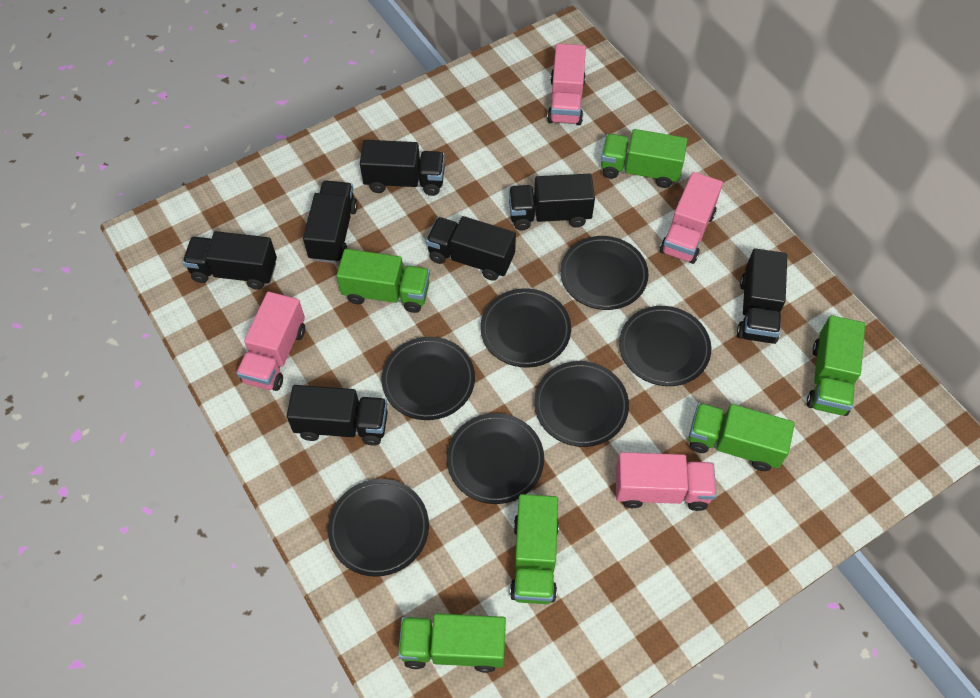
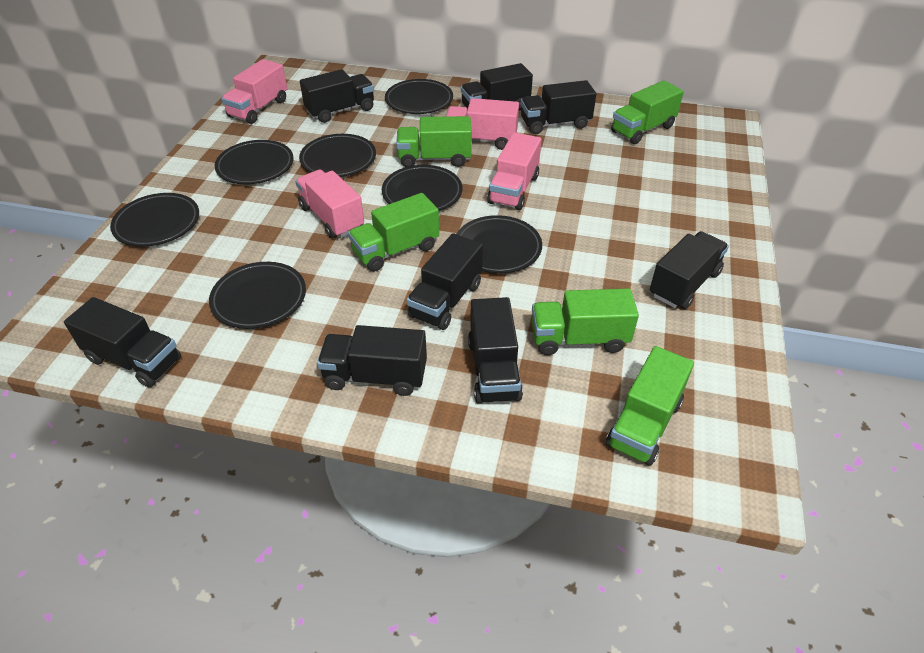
black truck: 7 -> 8
green truck: 6 -> 5

